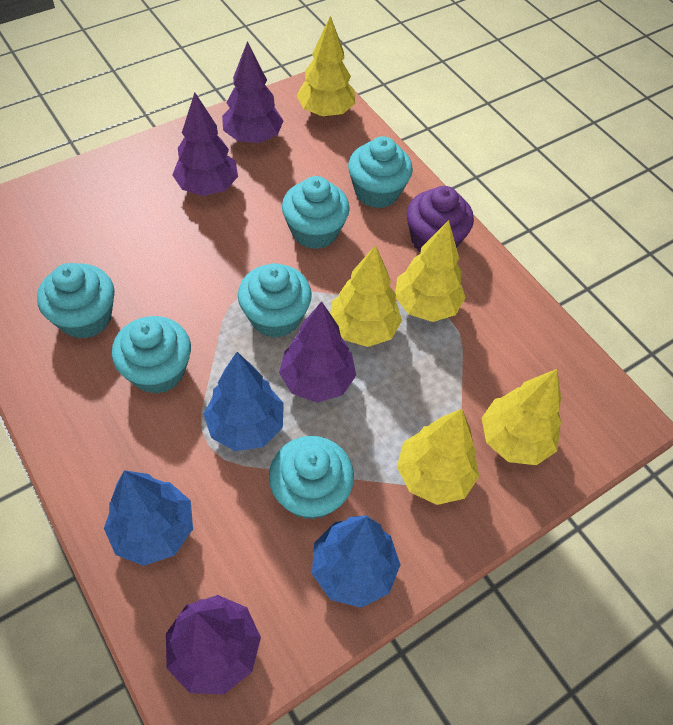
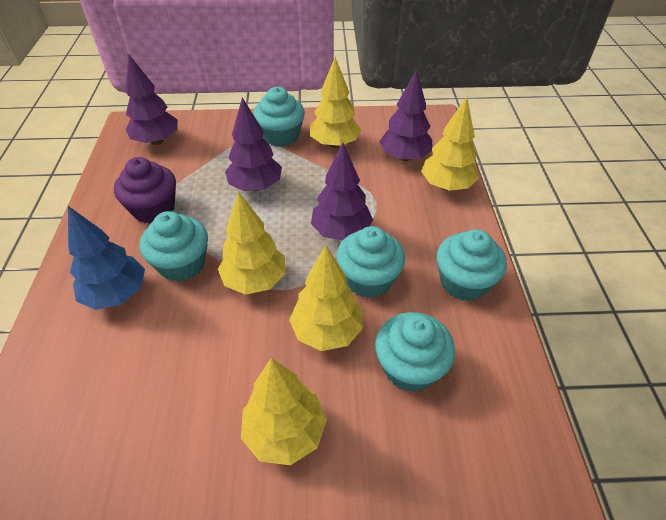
blue tree: 3 -> 1
turquoise cupcake: 6 -> 5

